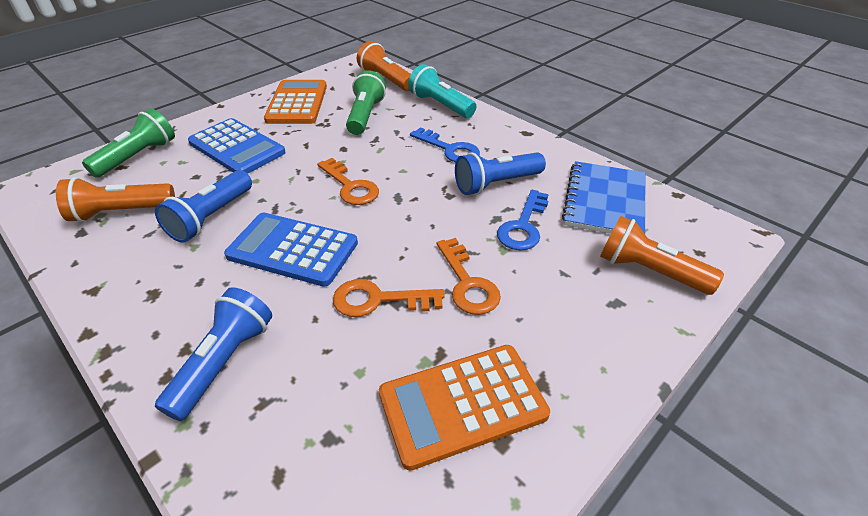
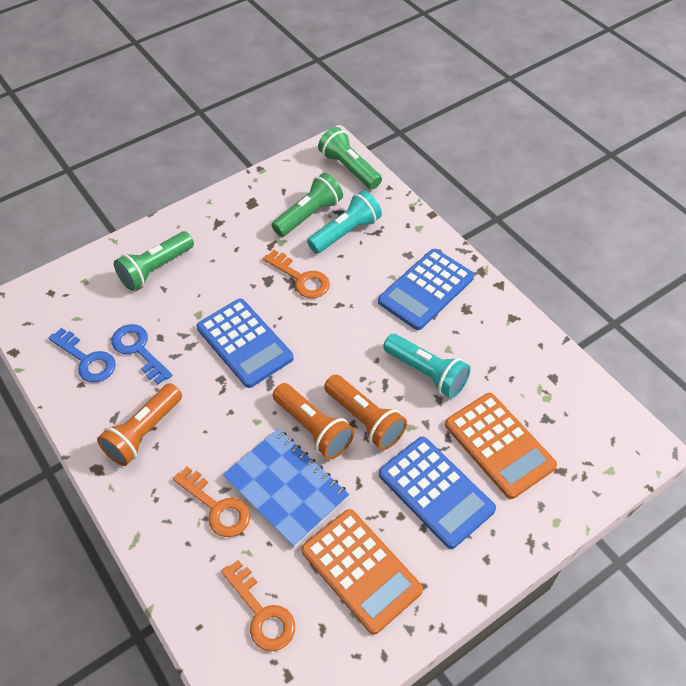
blue calculator: 2 -> 3
blue flashlight: 3 -> 0
green flashlight: 2 -> 3
turquoise flashlight: 1 -> 2

